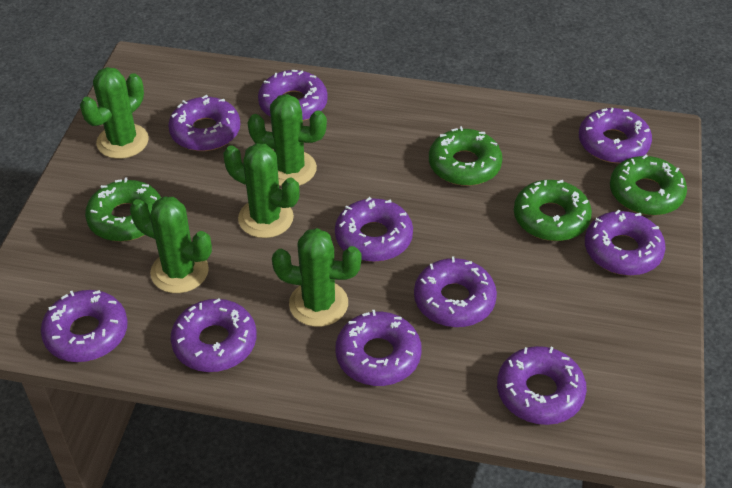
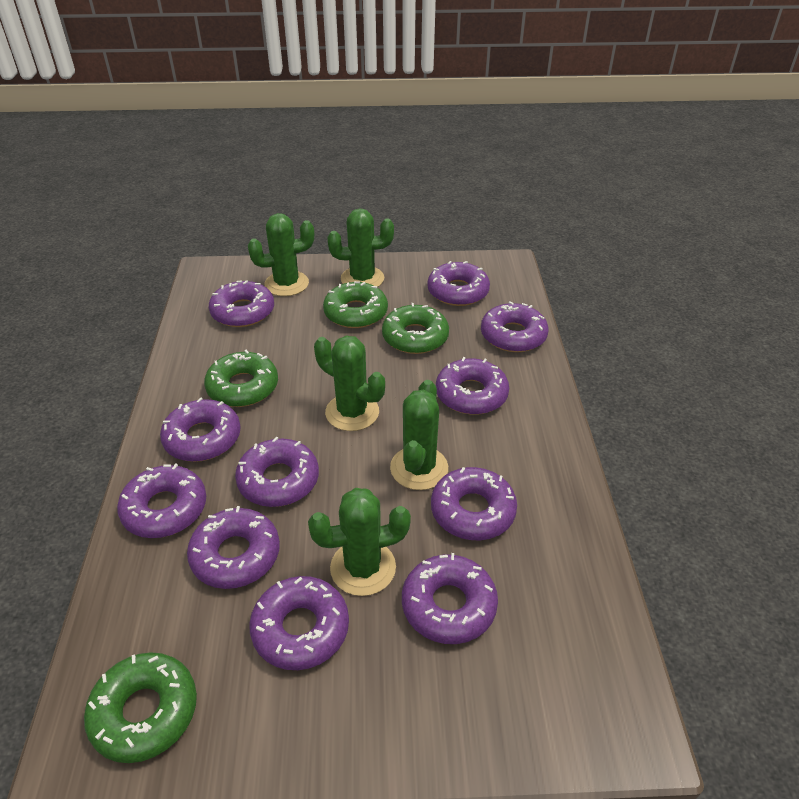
purple donut: 10 -> 11

